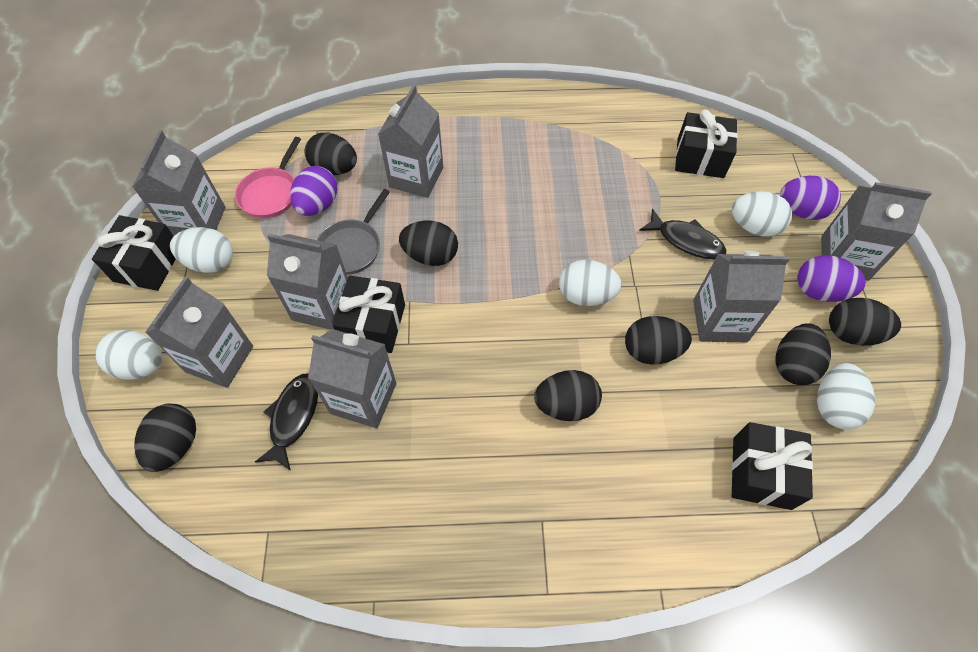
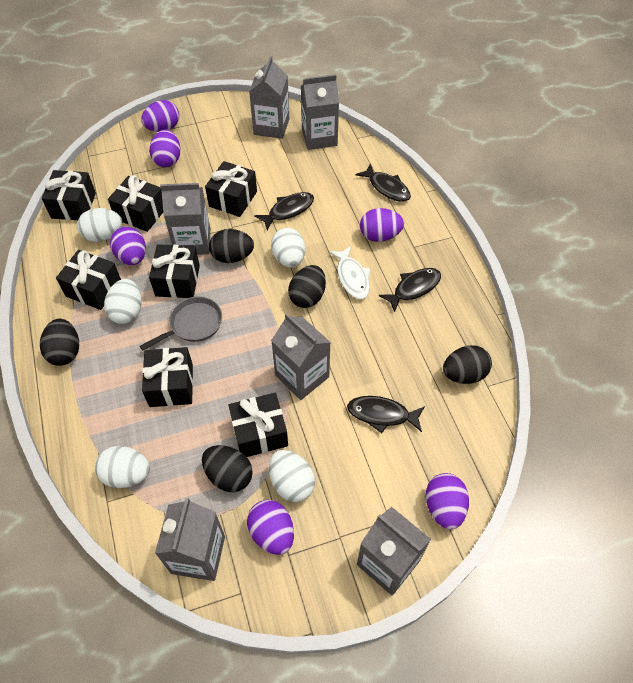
black egg: 7 -> 5
black fish: 2 -> 4
black gift: 4 -> 7
grey carton: 7 -> 6
pink pan: 1 -> 0
purple egg: 3 -> 6
white fish: 0 -> 1

